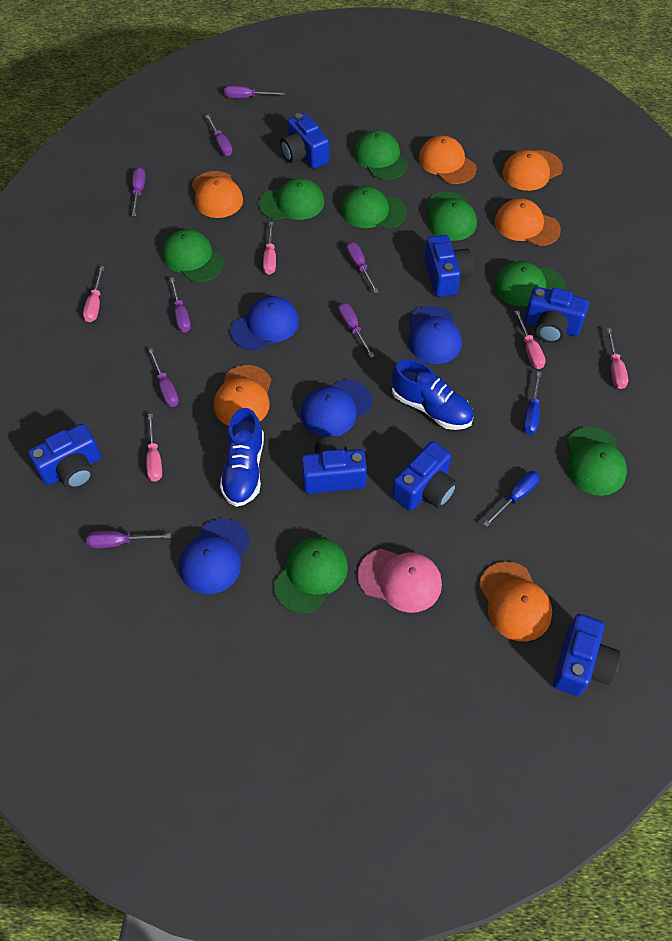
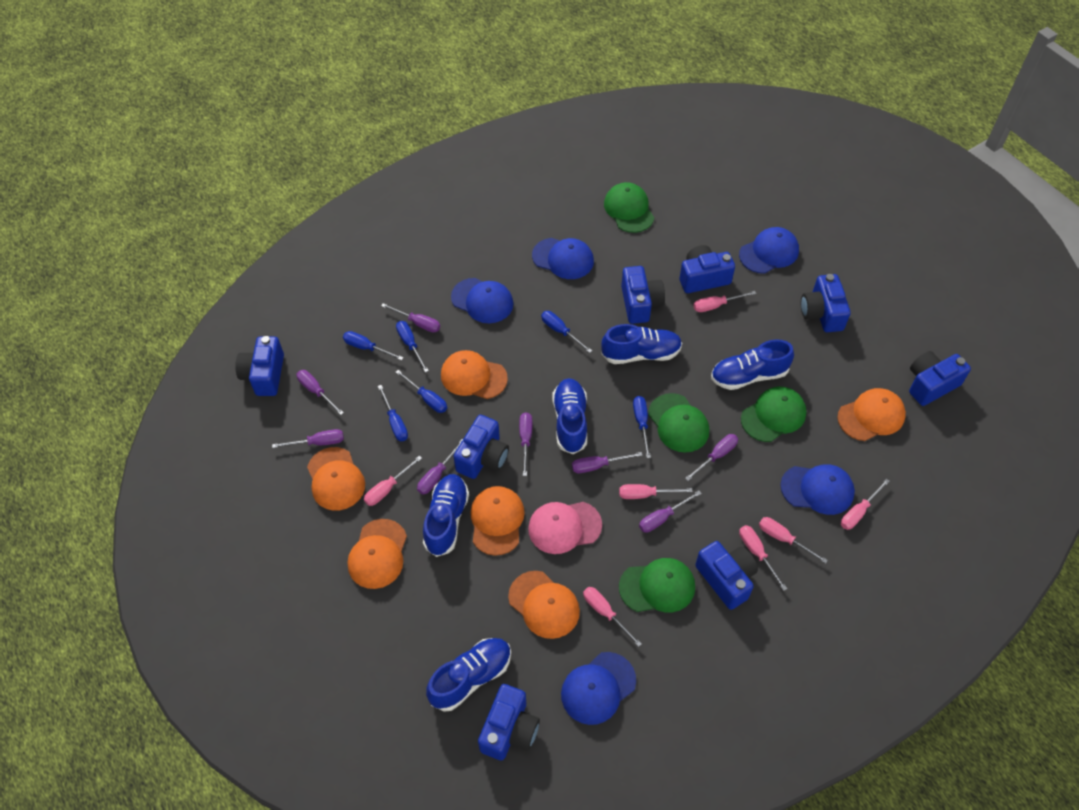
blue camera: 7 -> 8
blue cap: 4 -> 5
blue screwdriver: 2 -> 6
blue shoe: 2 -> 5
green cap: 8 -> 4
pink screwdriver: 5 -> 7

